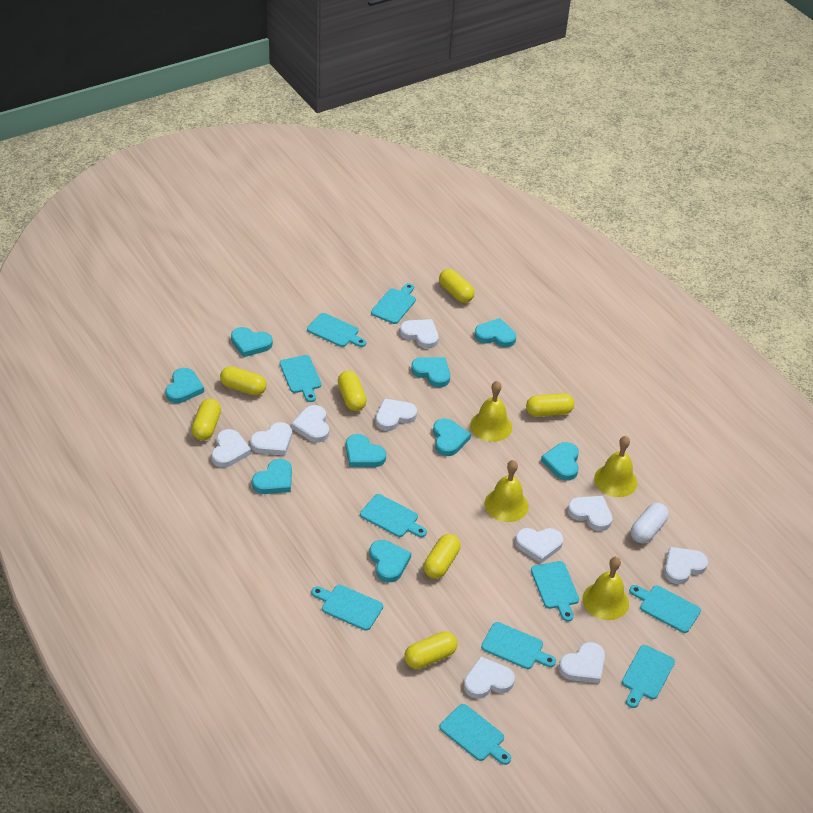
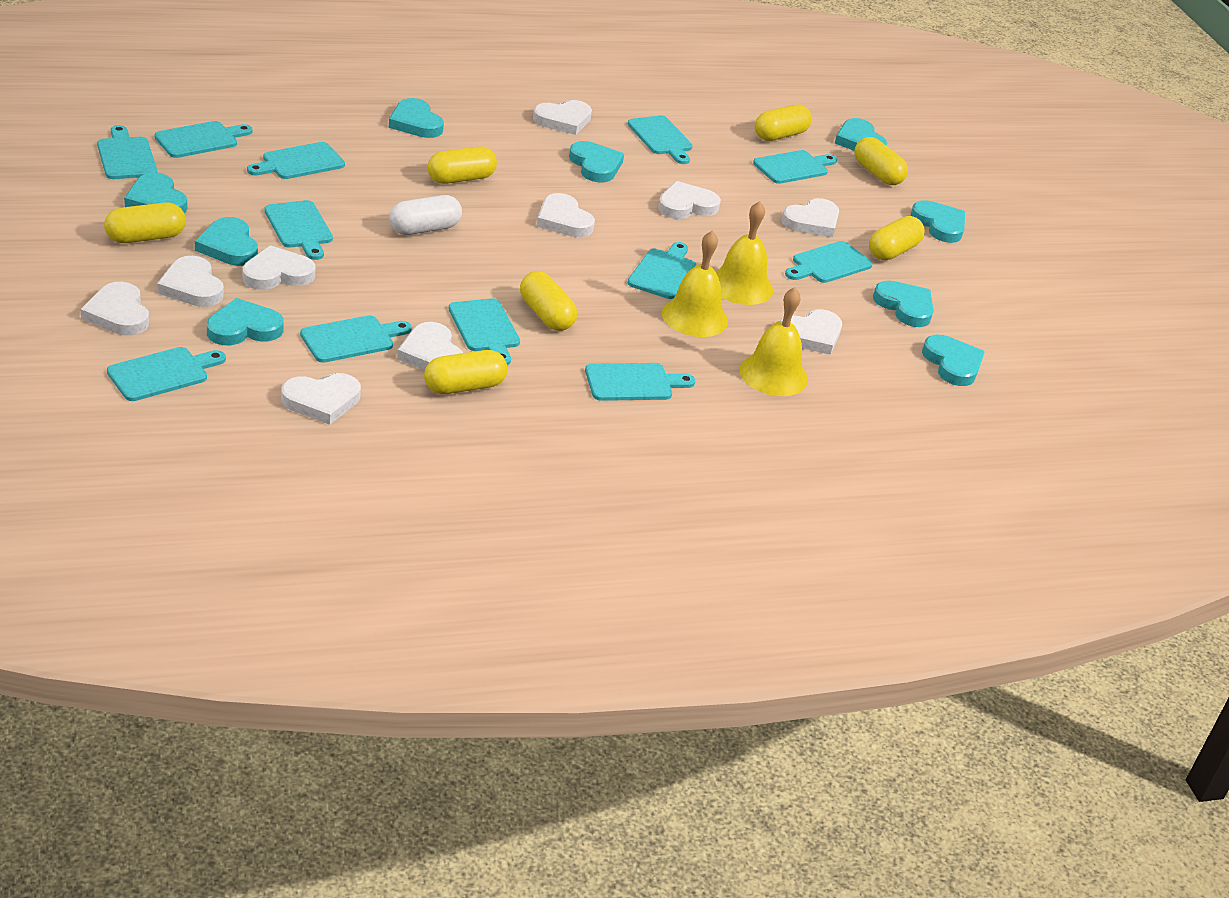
turquoise cutting board: 10 -> 12
yellow bell: 4 -> 3

